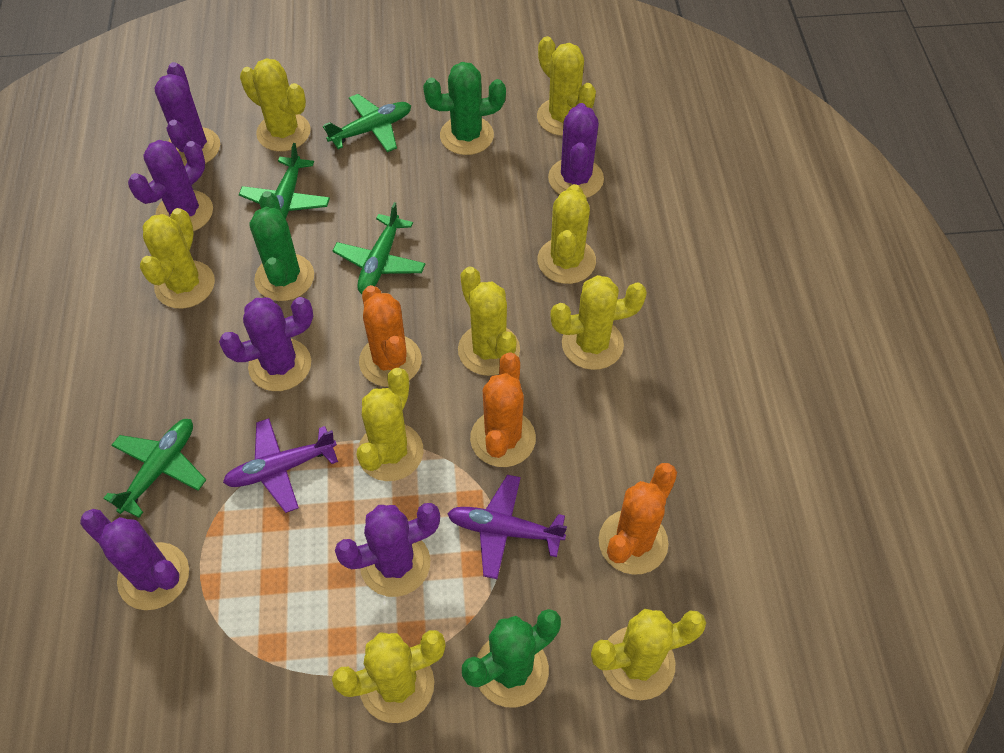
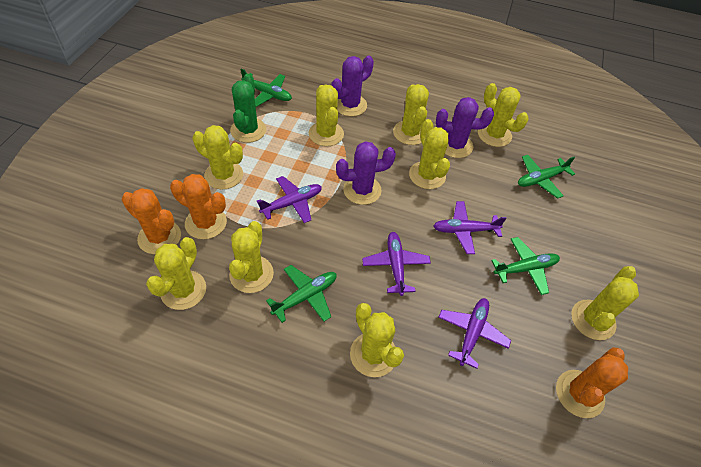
green cactus: 3 -> 1
purple cactus: 6 -> 3
purple plane: 2 -> 4

